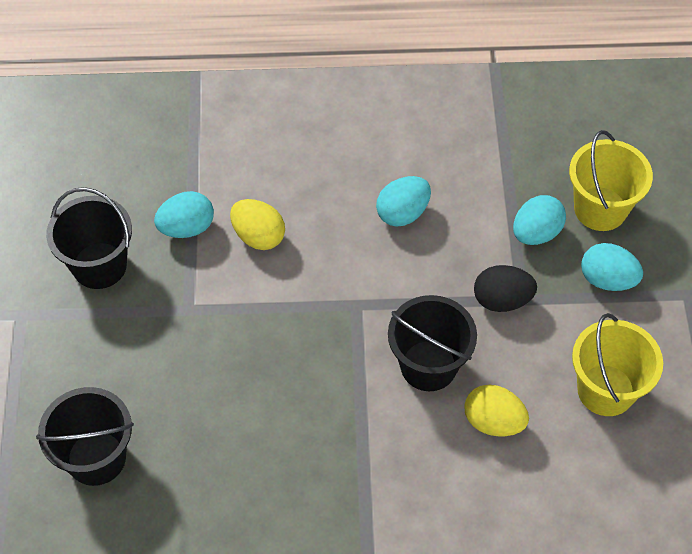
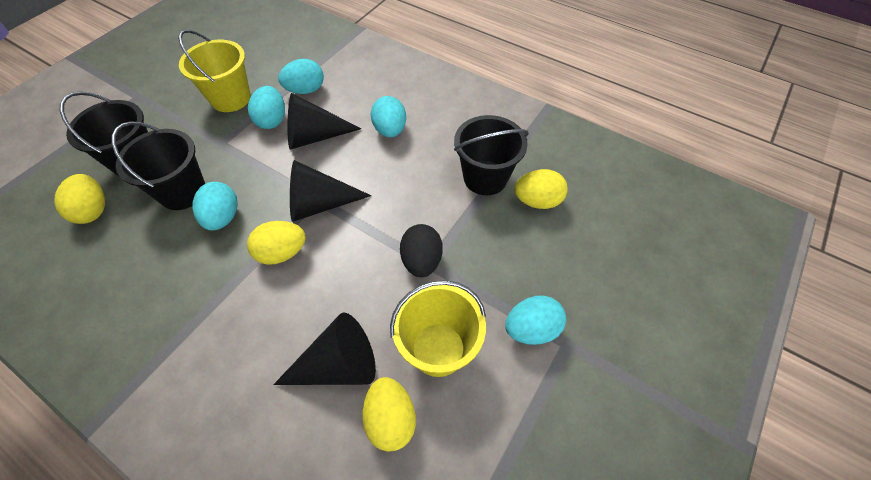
black cone: 0 -> 3
turquoise egg: 4 -> 5
yellow egg: 2 -> 4

